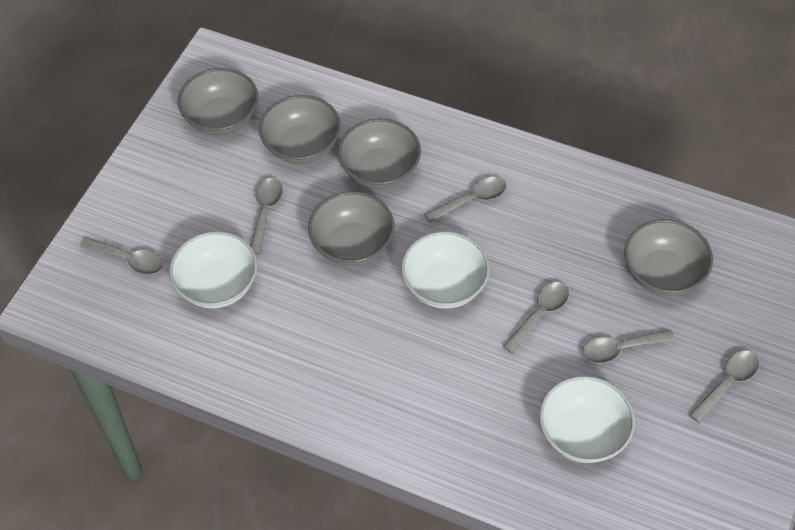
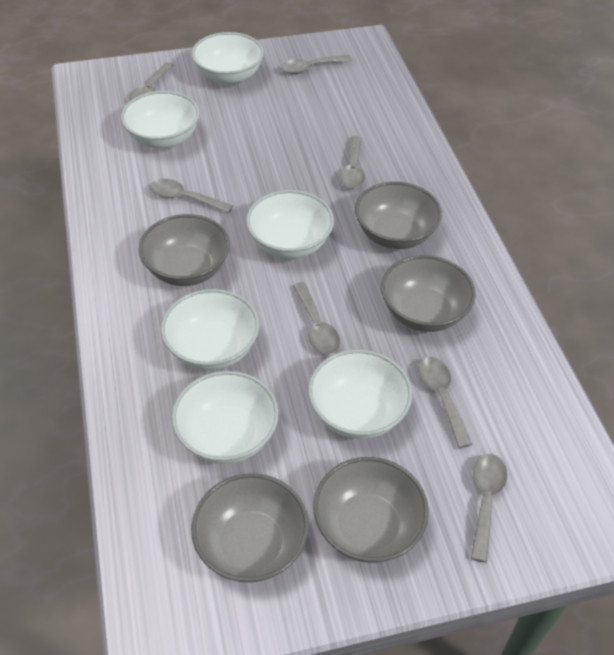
grey spoon: 6 -> 7
white bowl: 3 -> 6

